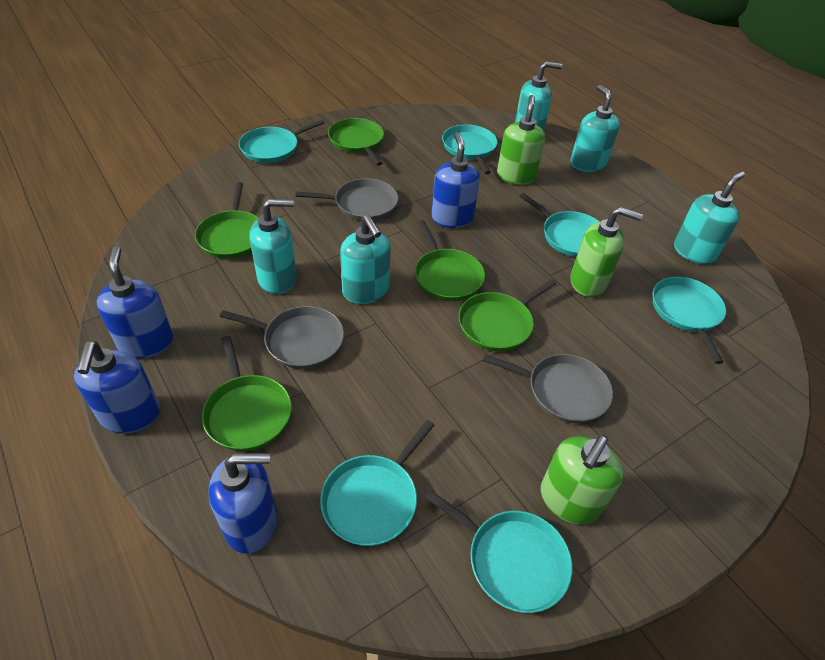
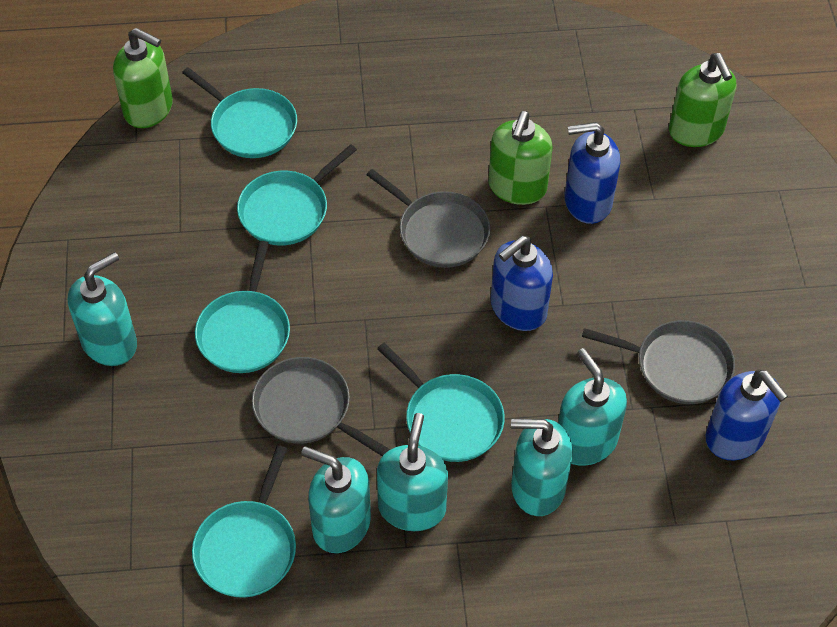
blue soap dispenser: 4 -> 3
green pan: 5 -> 0
turquoise pan: 6 -> 5

